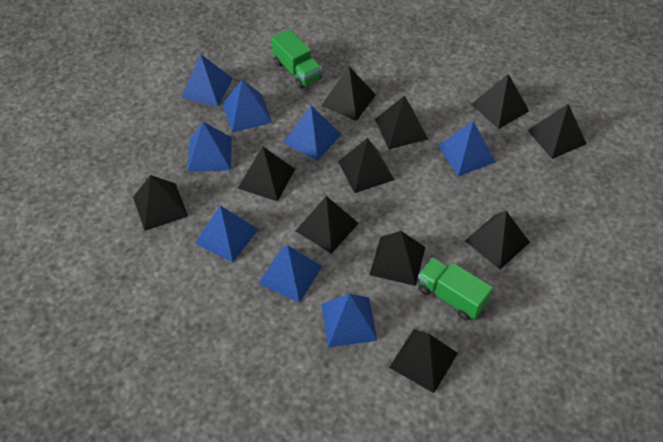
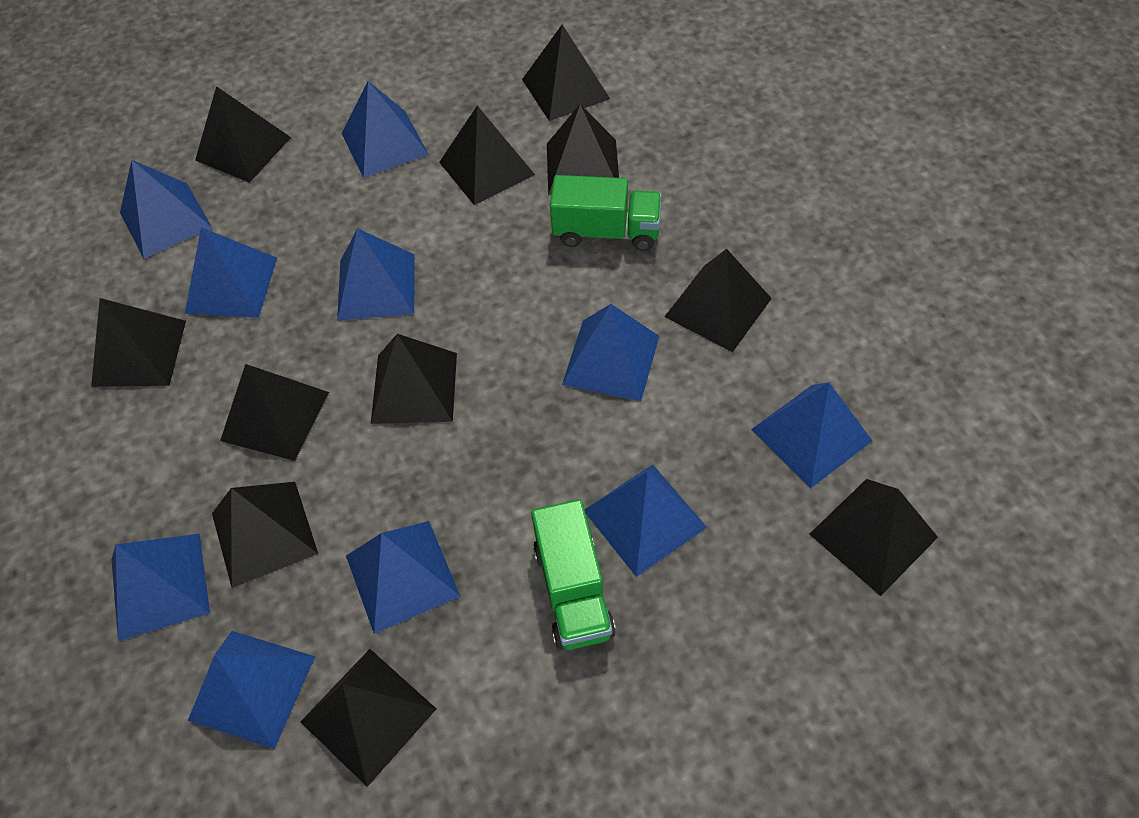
blue pyramid: 8 -> 10

